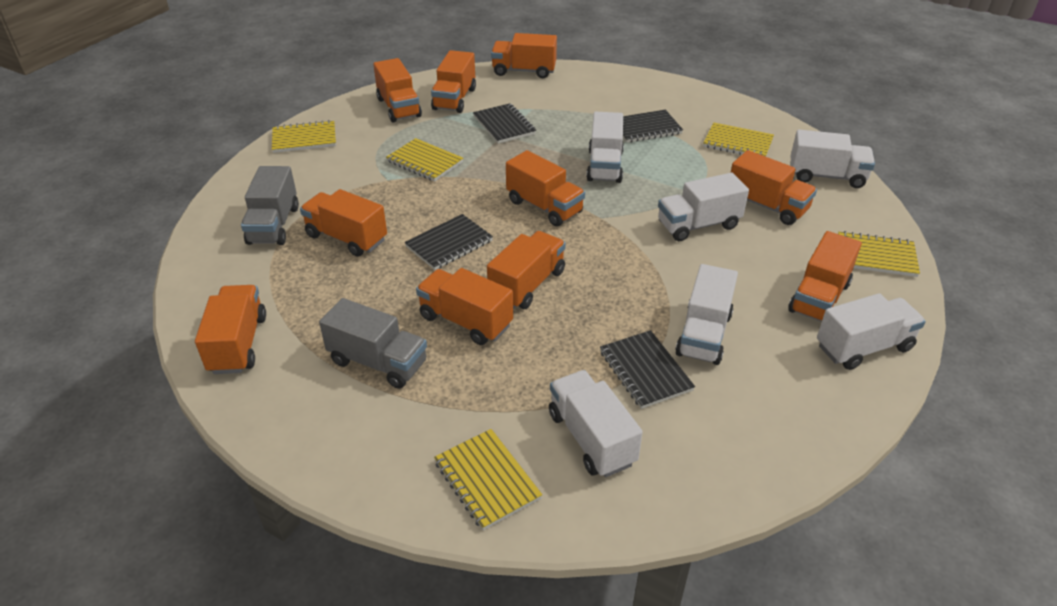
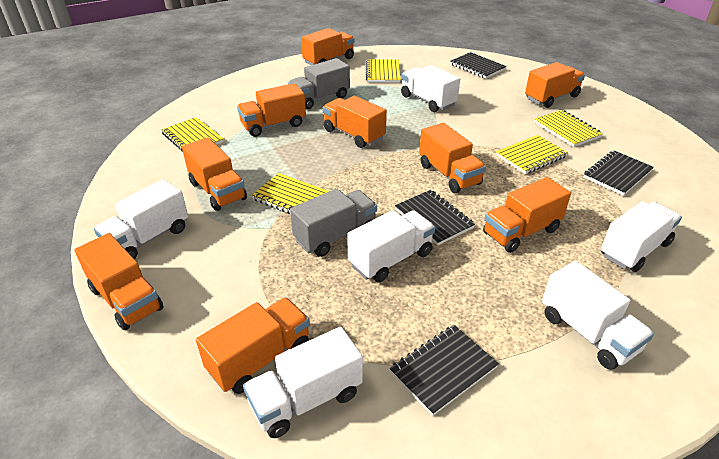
orange truck: 10 -> 9

